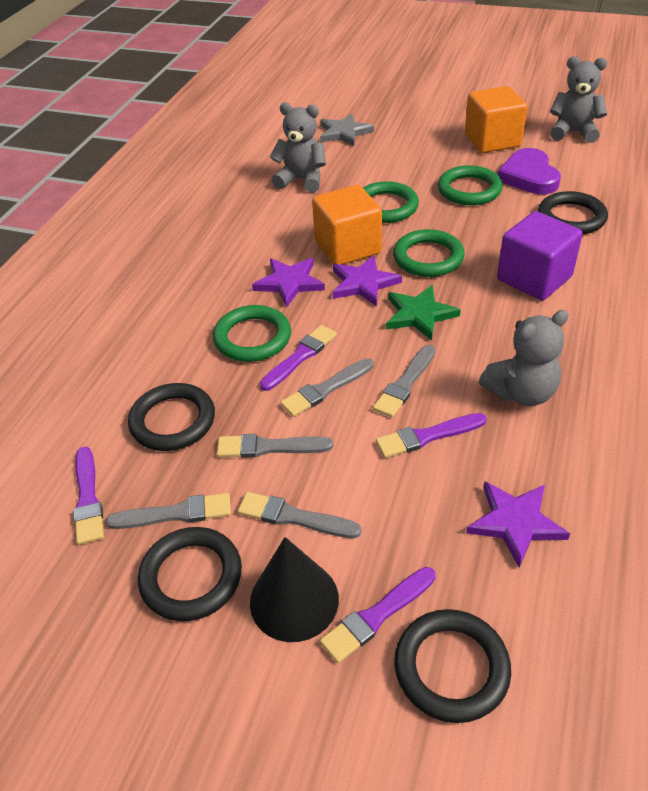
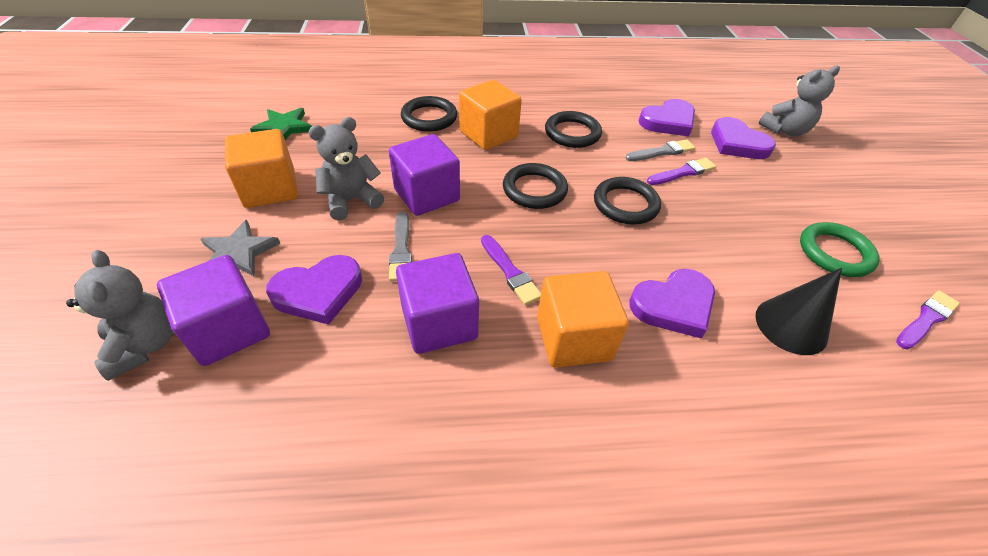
green ring: 4 -> 1
grey brush: 5 -> 2
orange cube: 2 -> 3
purple brush: 4 -> 3
purple cube: 1 -> 3
purple heart: 1 -> 4
purple star: 3 -> 0

